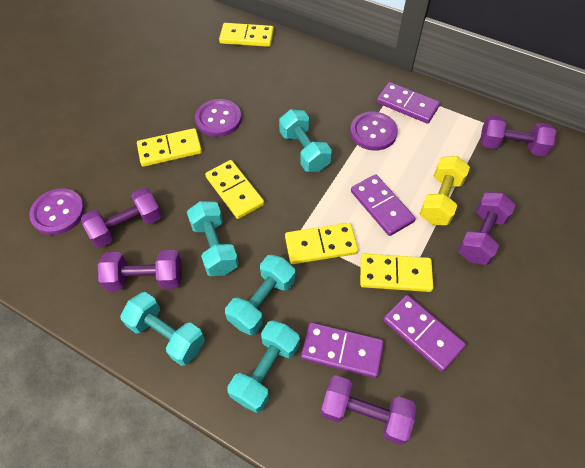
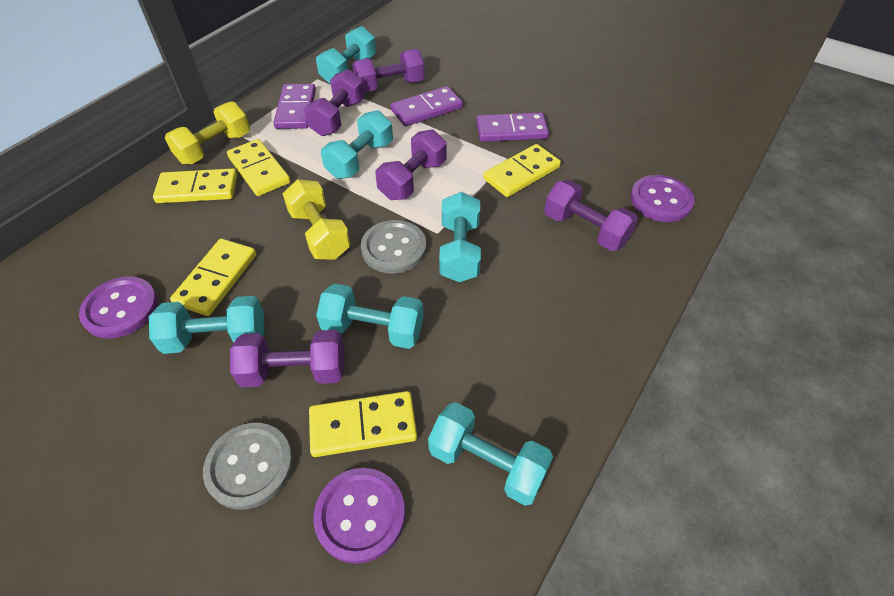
grey button: 0 -> 2
purple domino: 4 -> 3
turquoise dumbbell: 5 -> 6
yellow dumbbell: 1 -> 2

